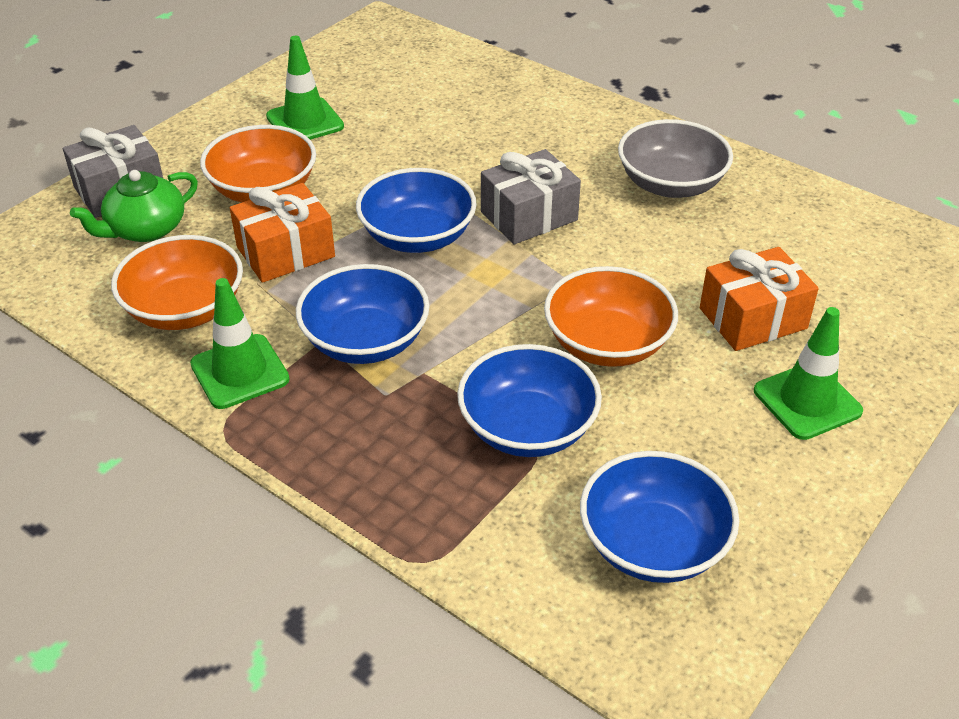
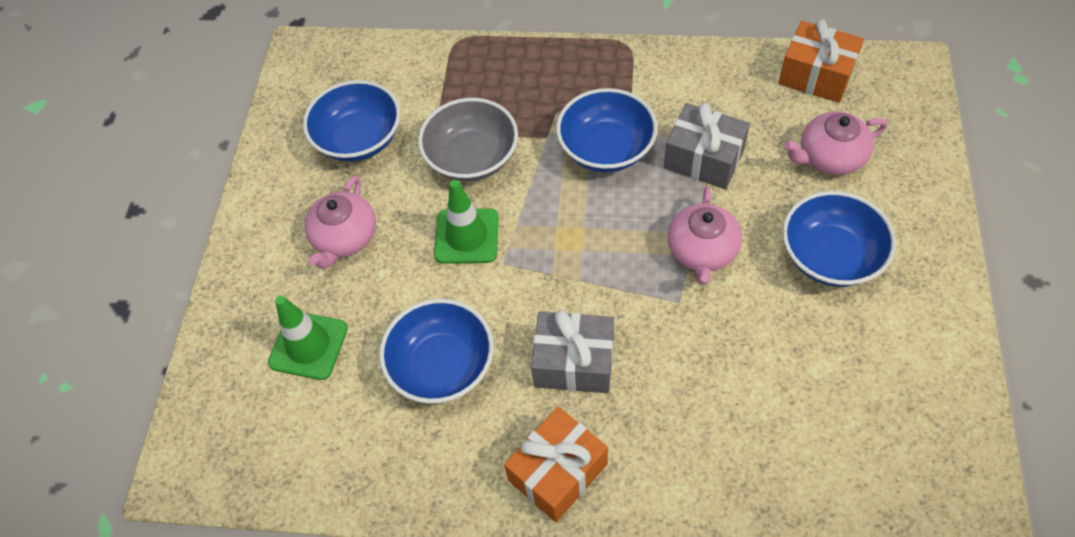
green teapot: 1 -> 0
green traffic cone: 3 -> 2
orange bowl: 3 -> 0
pink teapot: 0 -> 3

